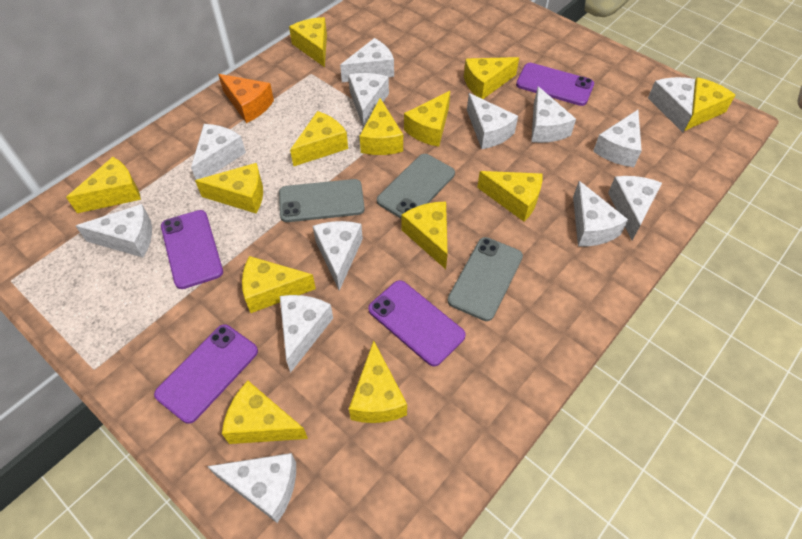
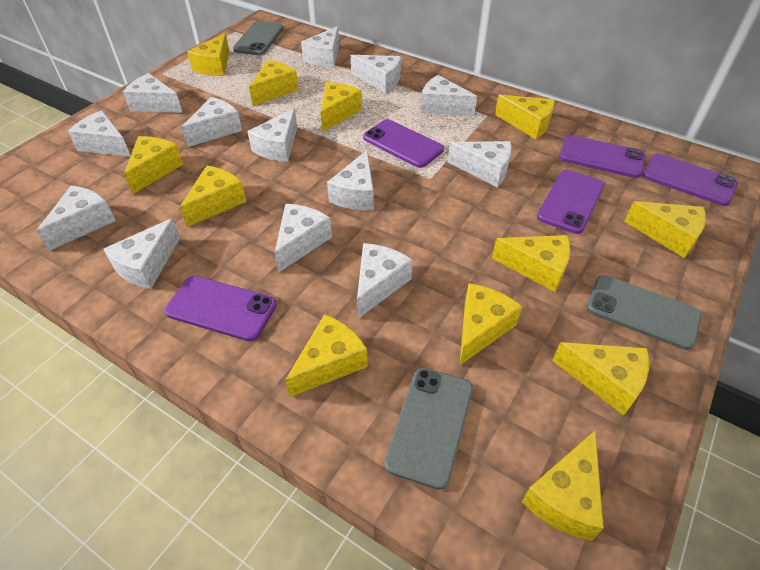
orange cheese: 1 -> 0
purple phone: 4 -> 5
yellow cheese: 13 -> 12

